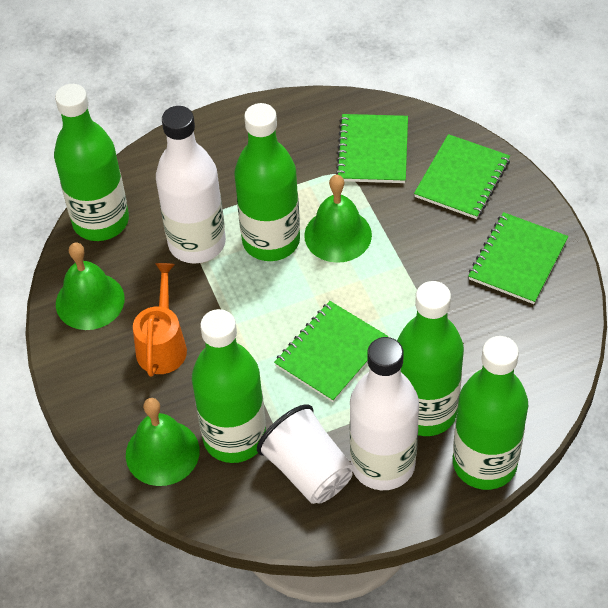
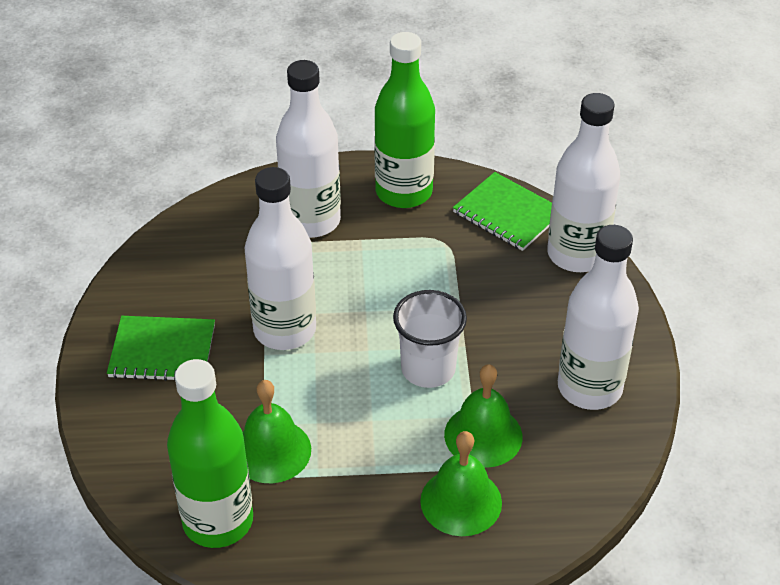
green bottle: 5 -> 2
green notebook: 4 -> 2
orange watering can: 1 -> 0
white bottle: 2 -> 4

